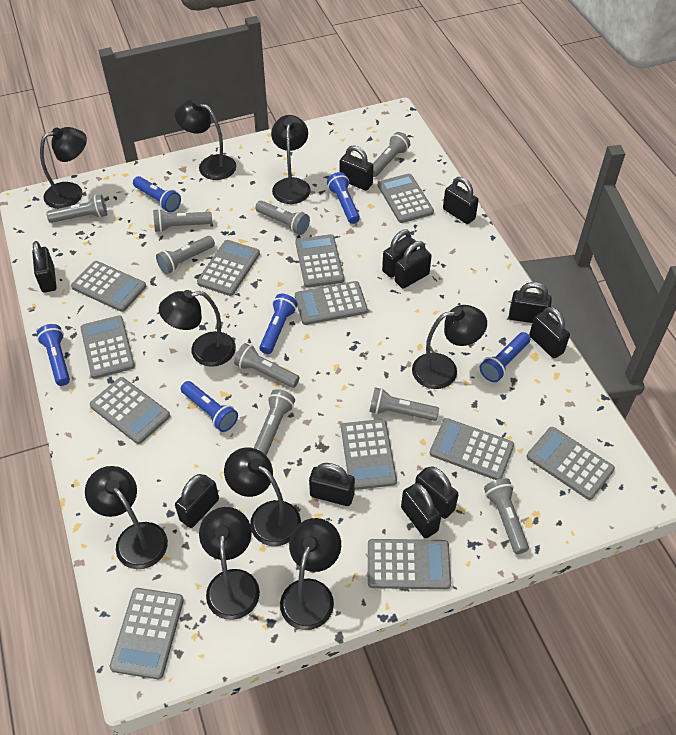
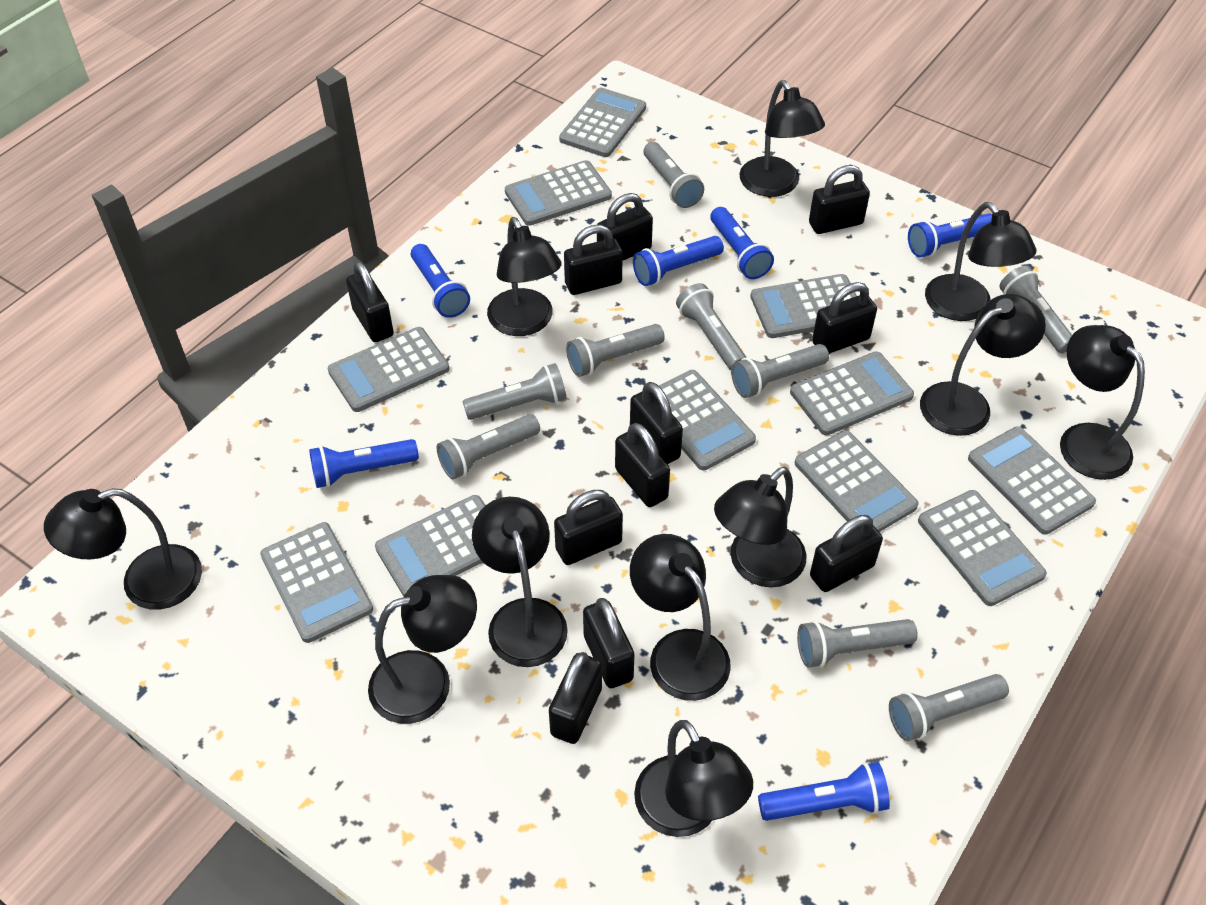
black lamp: 9 -> 11
grey calculator: 12 -> 11

